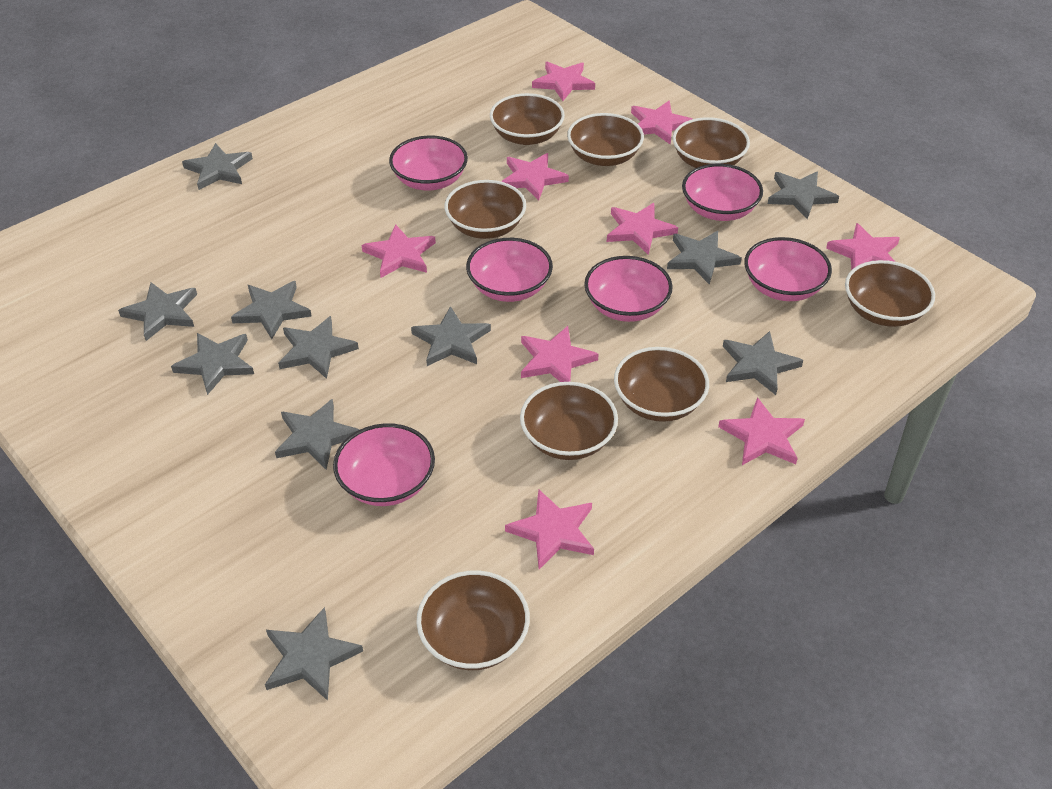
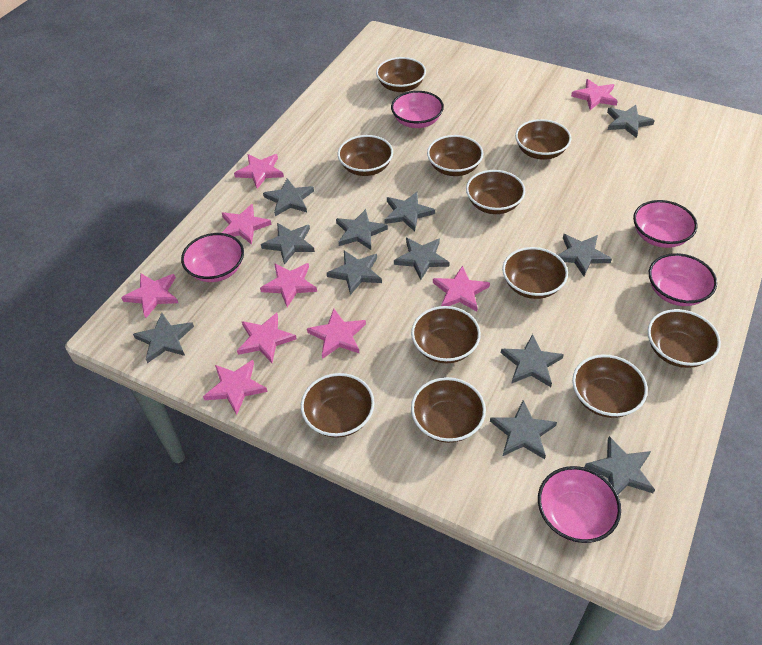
brown bowl: 8 -> 11
grey star: 11 -> 12
pink bowl: 6 -> 5

